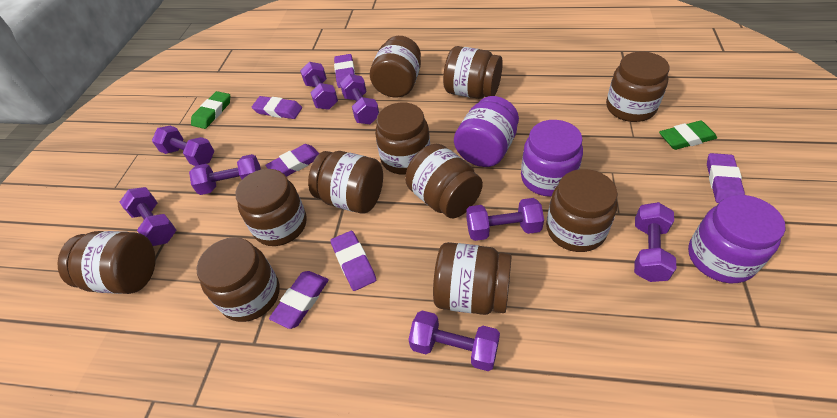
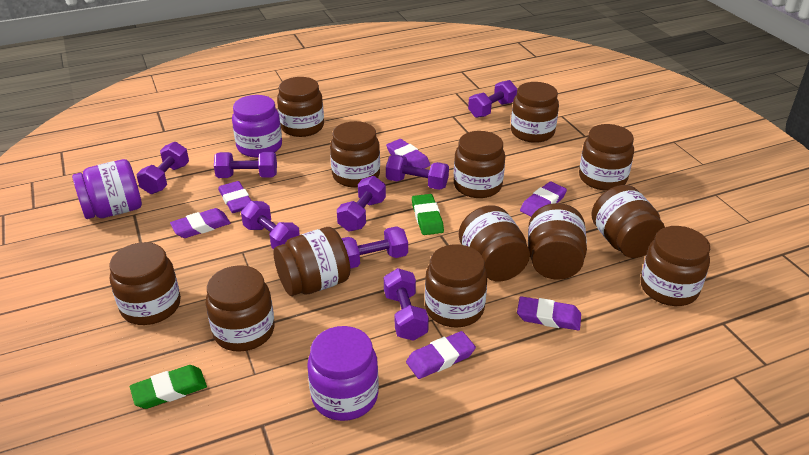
brown jar: 11 -> 13

